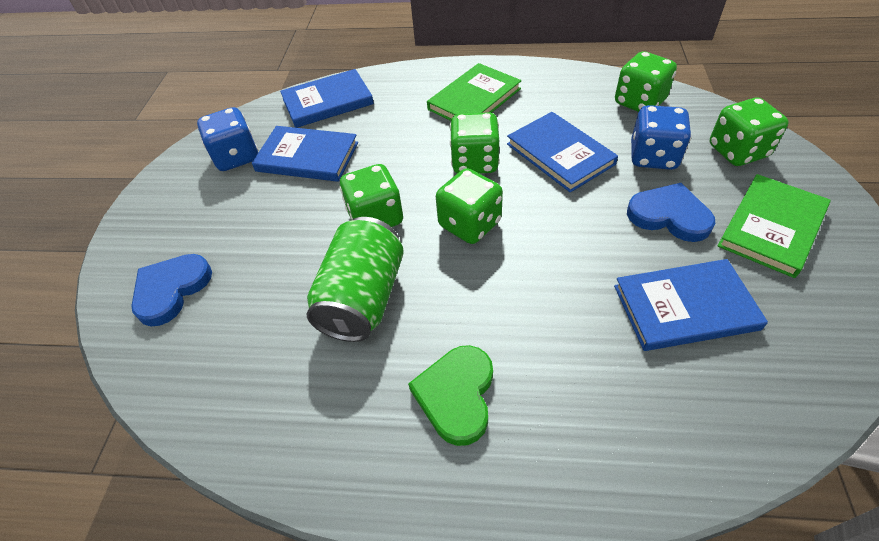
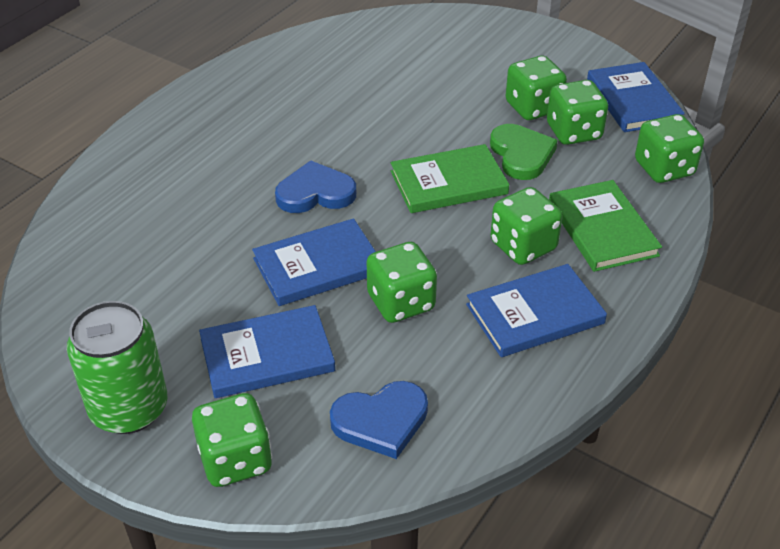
blue dice: 2 -> 0
green dice: 5 -> 6

